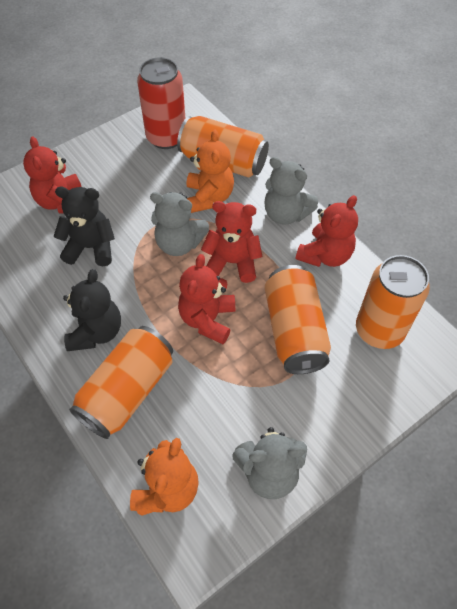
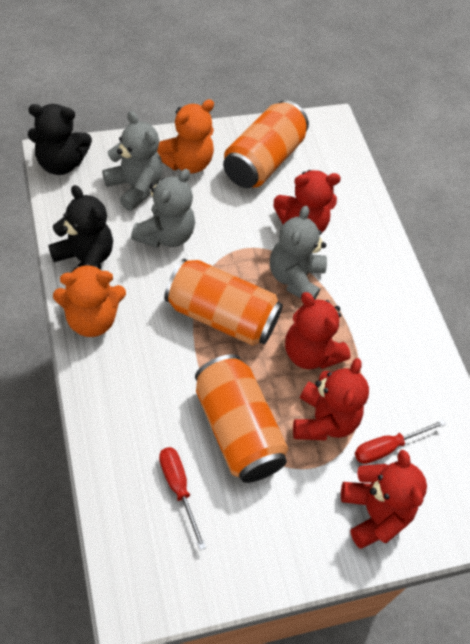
orange can: 4 -> 3
red can: 1 -> 0
red screwdriver: 0 -> 2

